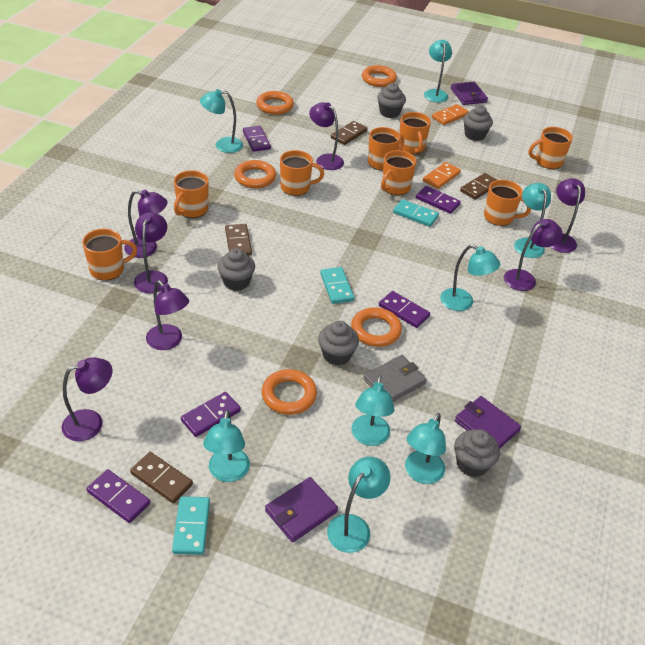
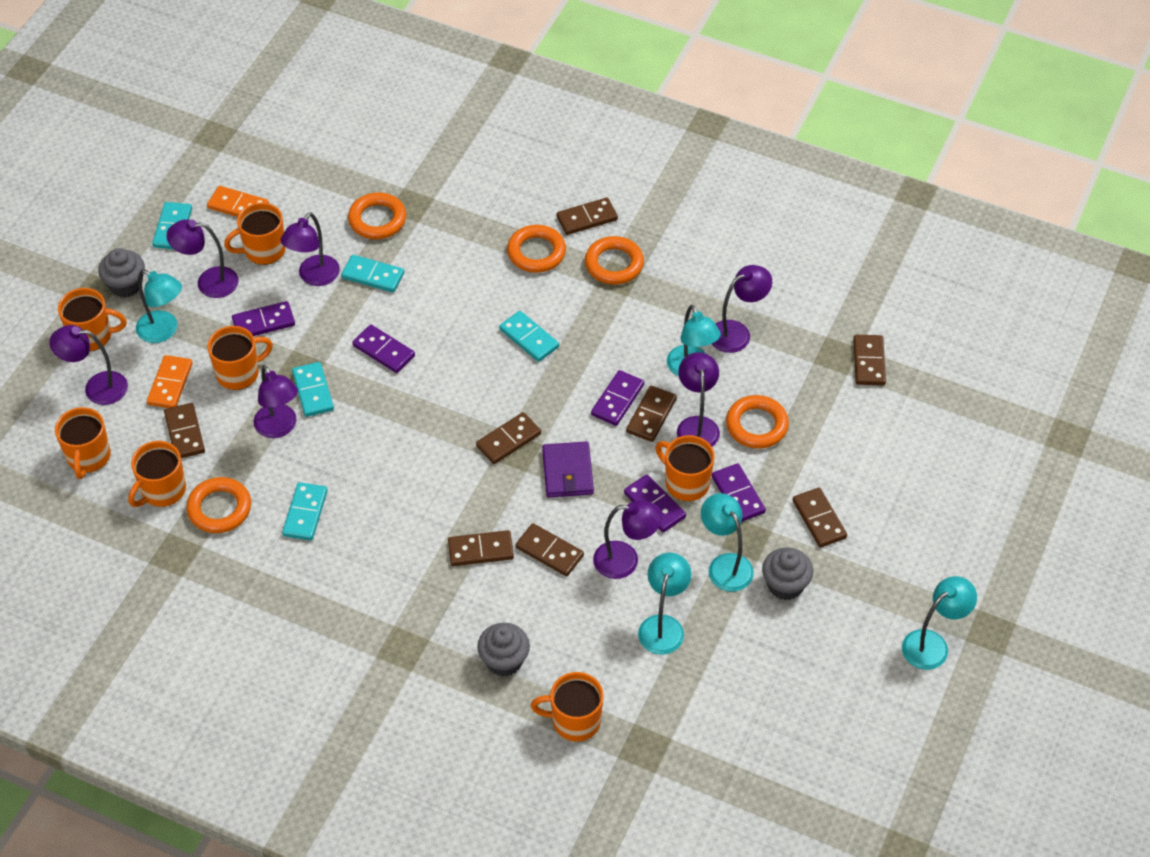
brown domino: 4 -> 8
grey cupcake: 5 -> 3
grey wallet: 1 -> 0
orange mug: 8 -> 7
purple wallet: 3 -> 1
turquoise domino: 3 -> 5
turquoise lamp: 8 -> 5

